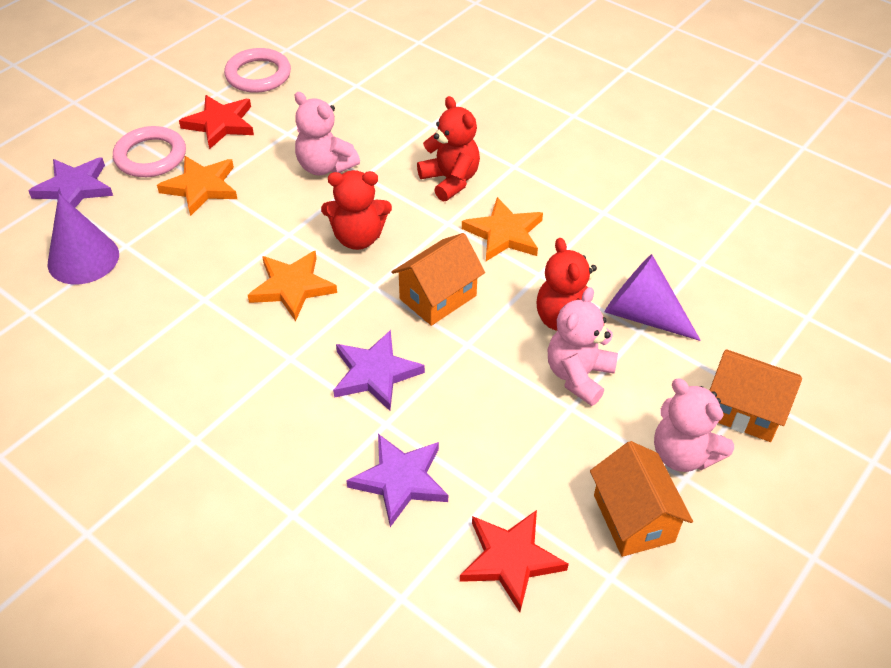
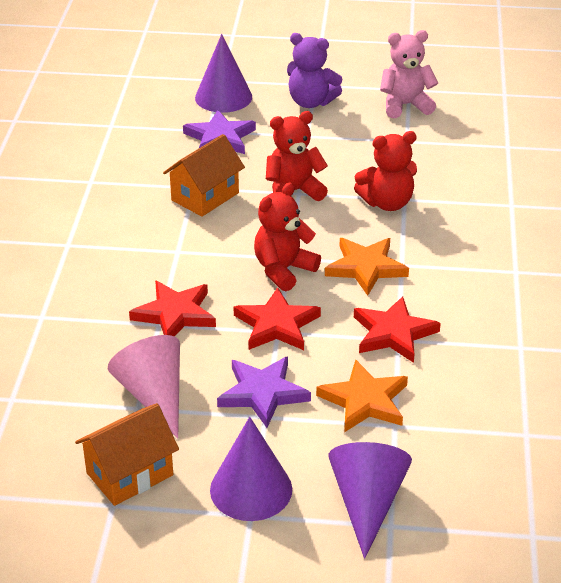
orange house: 3 -> 2
orange star: 3 -> 2
pink cone: 0 -> 1
pink ring: 2 -> 0
pink teddy bear: 3 -> 1
purple cone: 2 -> 3
purple star: 3 -> 2
purple teddy bear: 0 -> 1
red star: 2 -> 3

